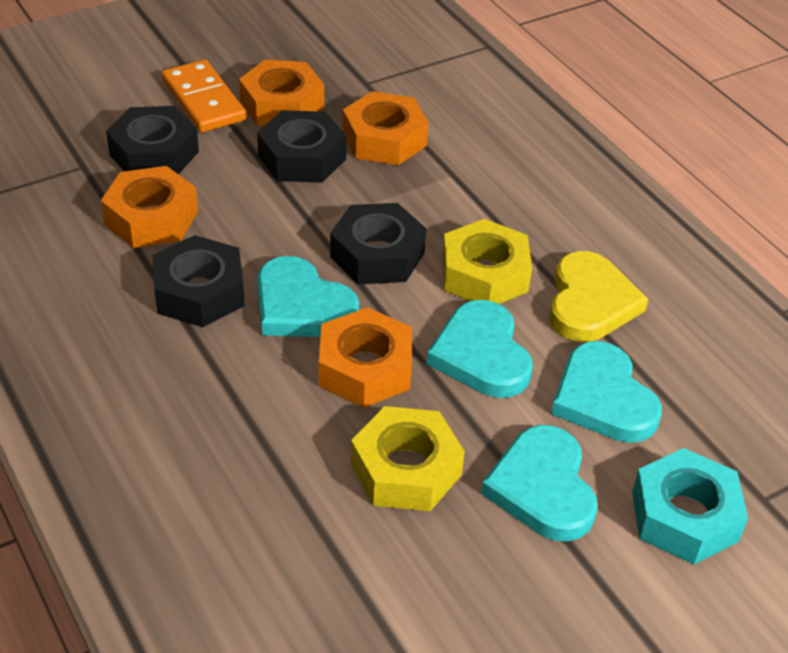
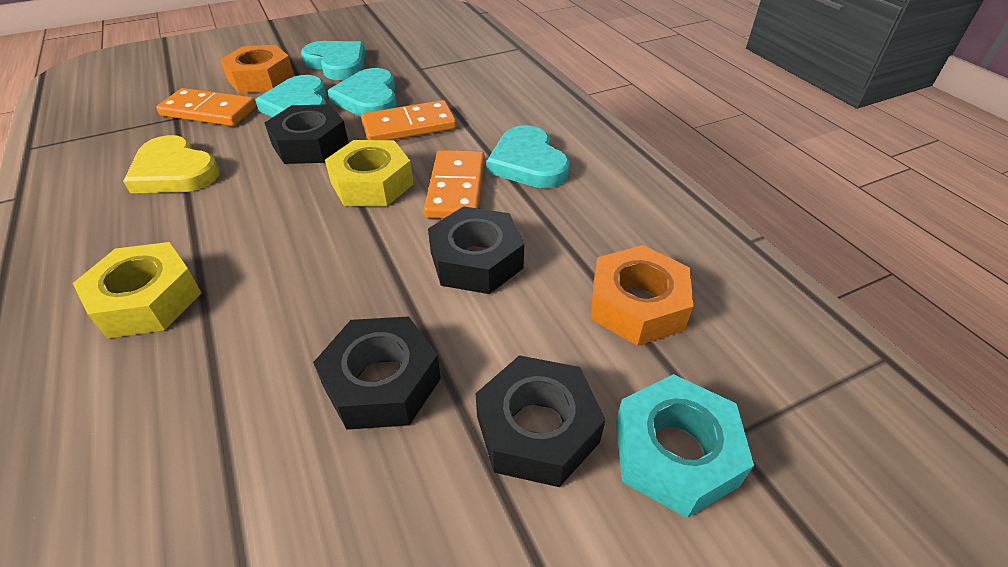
orange domino: 1 -> 3
orange nut: 4 -> 2

